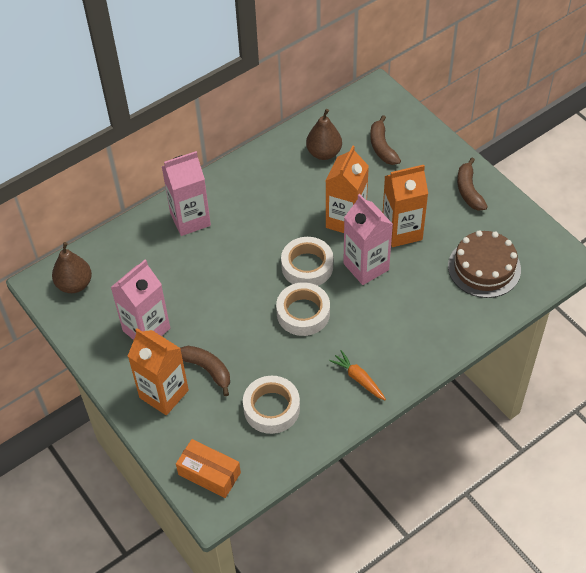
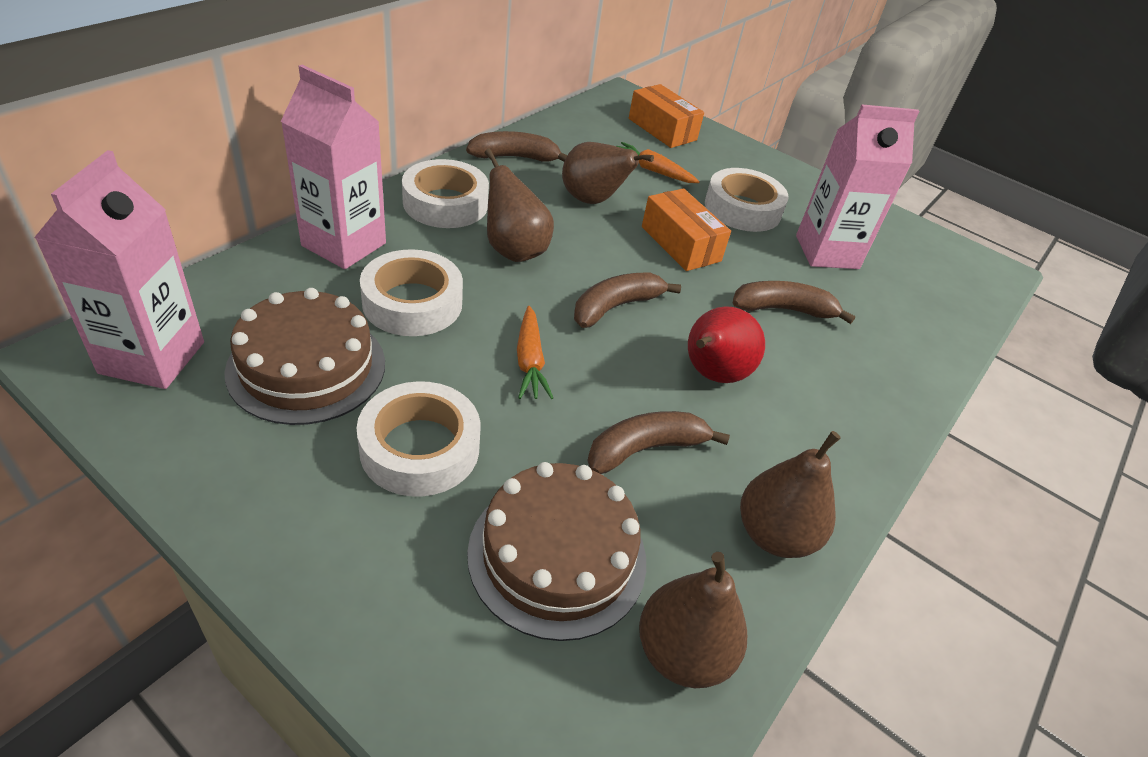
brown banana: 3 -> 4
brown cake: 1 -> 2
brown pear: 2 -> 4
orange box: 1 -> 2
orange carrot: 1 -> 2
orange carton: 3 -> 0
red pear: 0 -> 1
white tape: 3 -> 4

